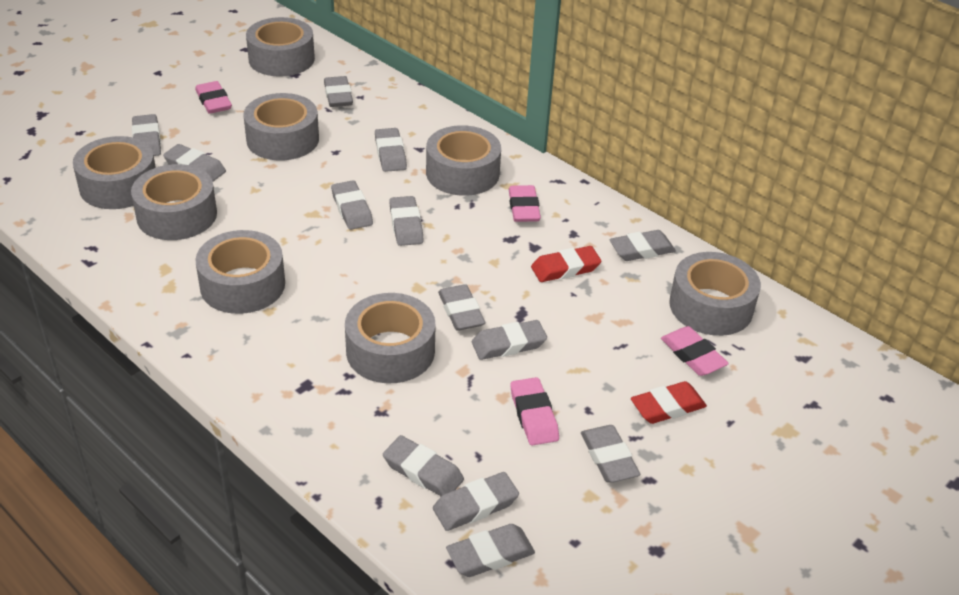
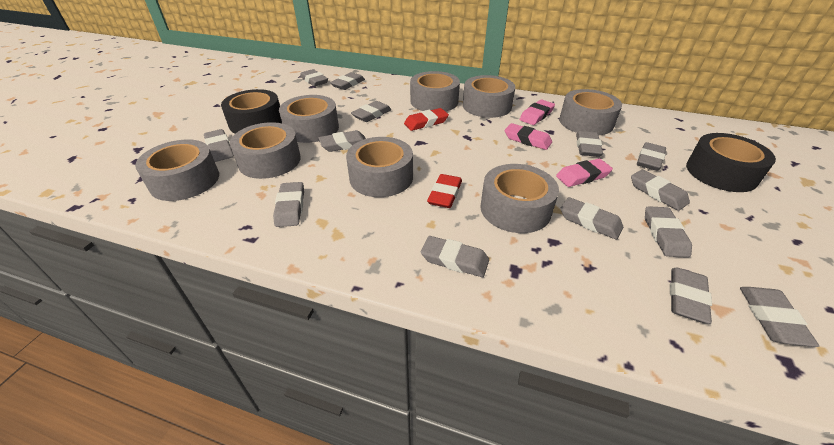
black tape: 0 -> 2
grey eraser: 13 -> 14
pink eraser: 4 -> 3

